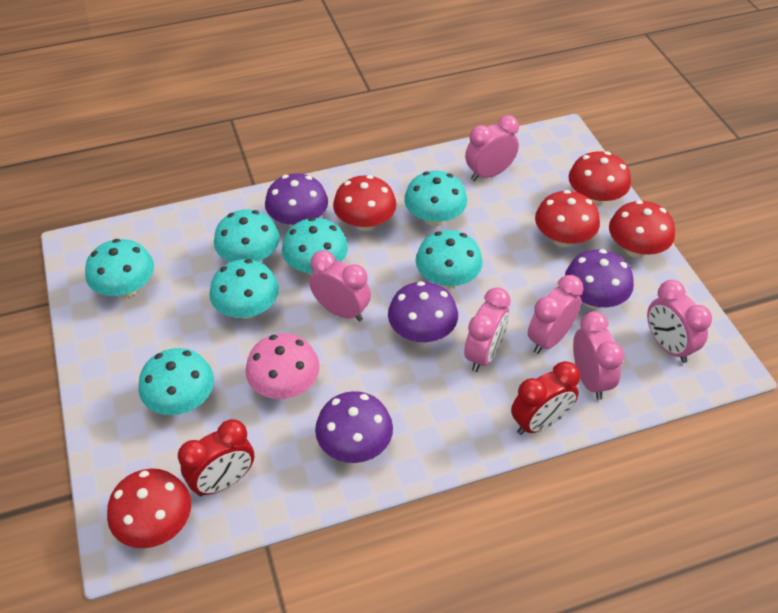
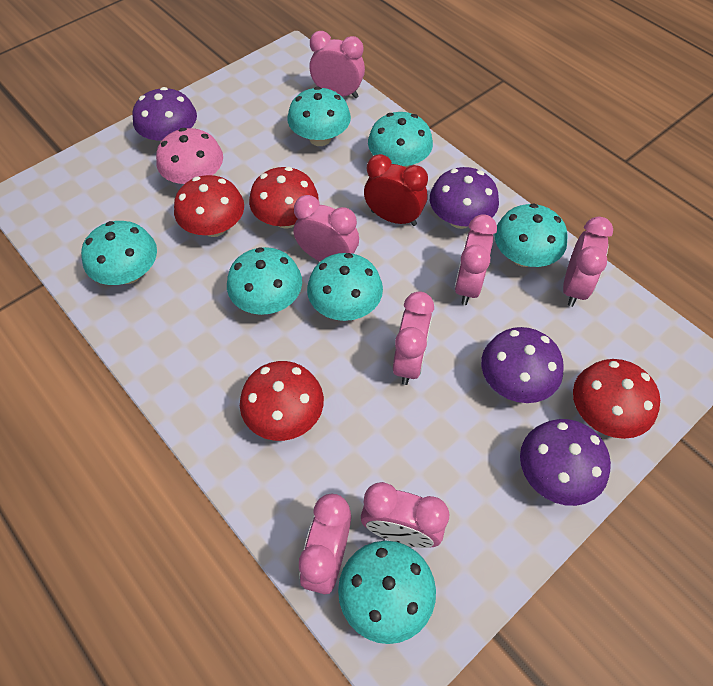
pink clock: 6 -> 7
red clock: 2 -> 1
red mushroom: 5 -> 4

